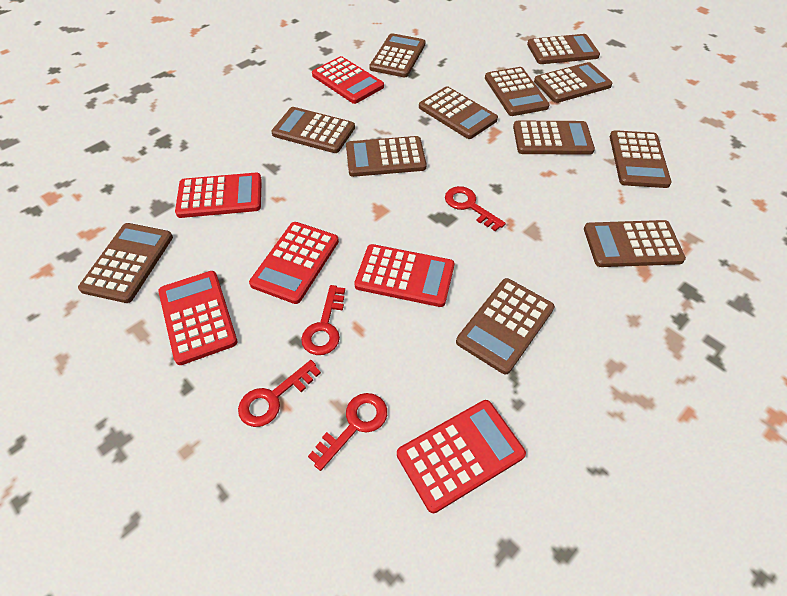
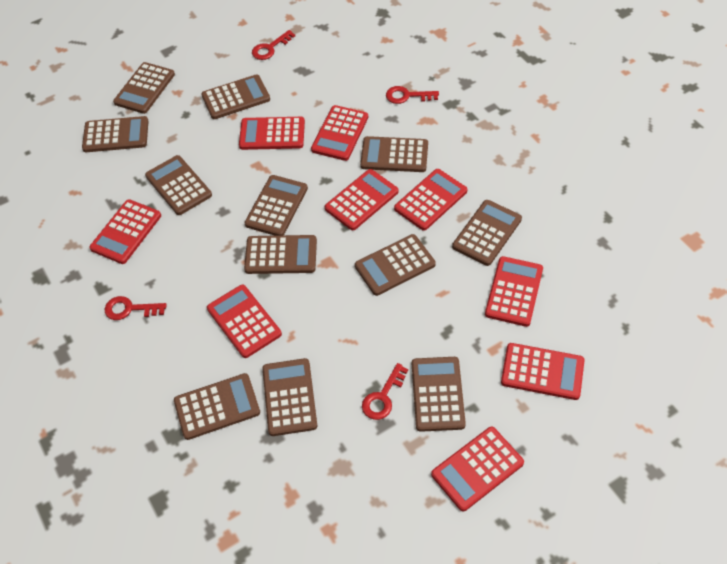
red calculator: 6 -> 9

